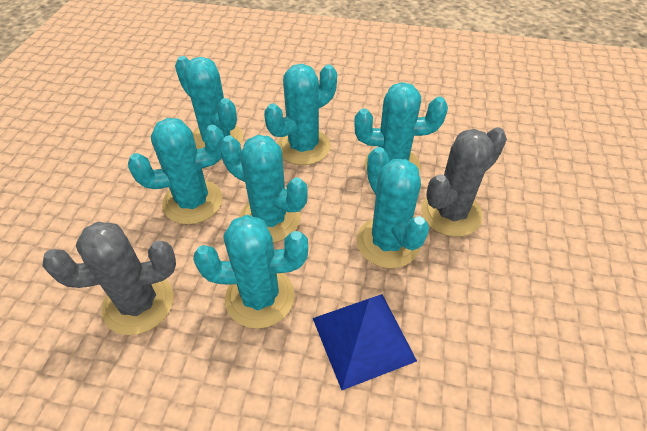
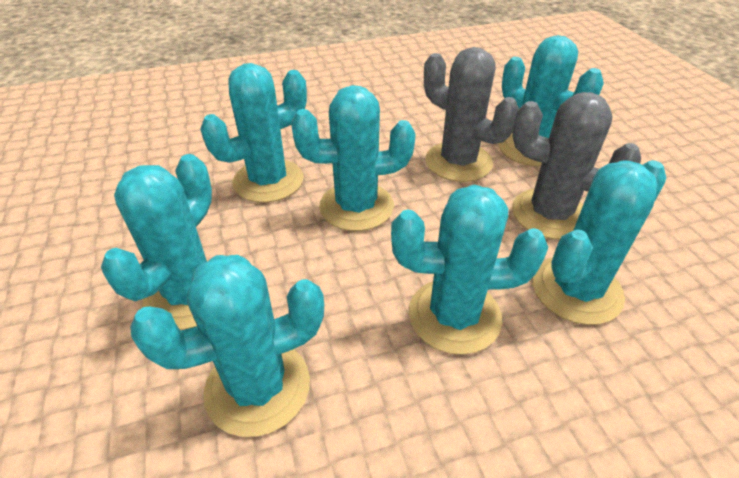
blue pyramid: 1 -> 0

